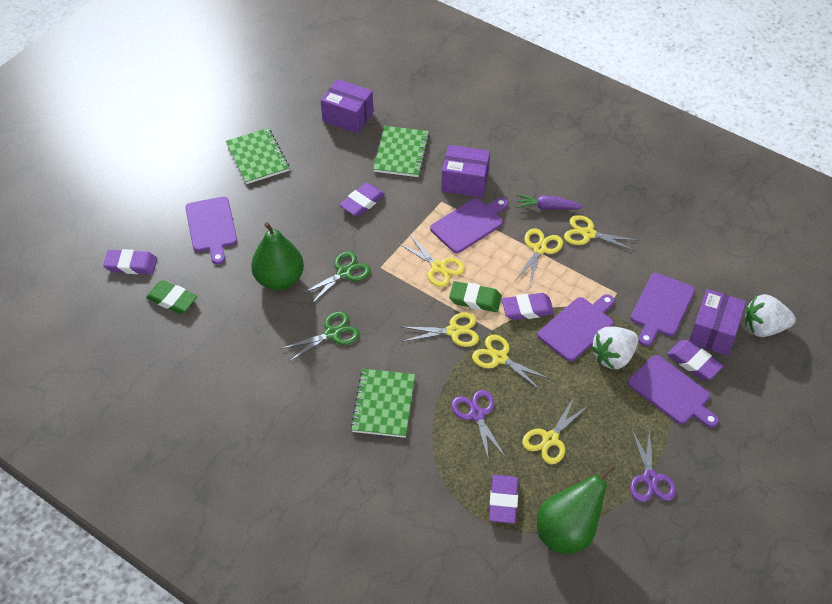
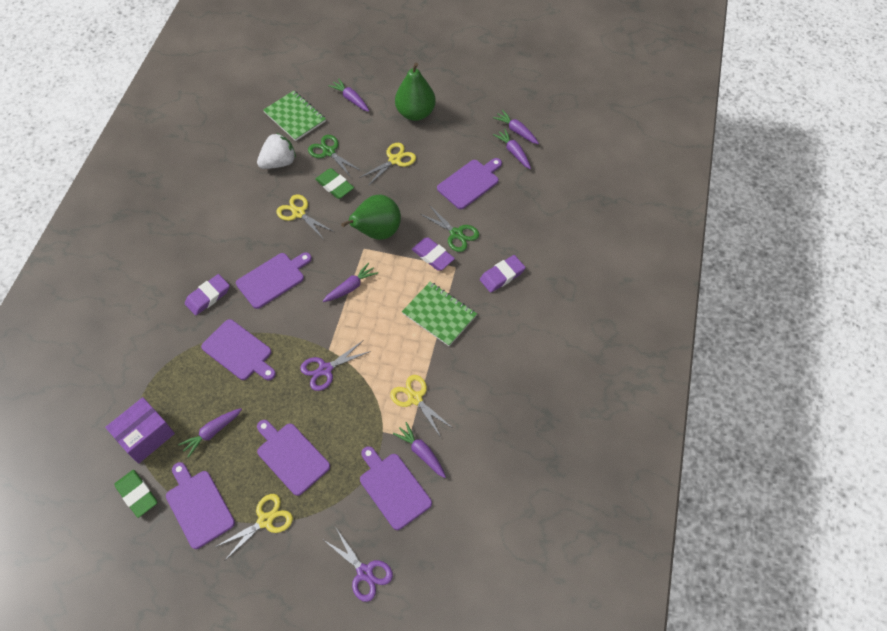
green notebook: 3 -> 2
purple box: 3 -> 1
purple carrot: 1 -> 6
purple cutting board: 5 -> 6
purple eraser: 5 -> 3
white strawberry: 2 -> 1
yellow scissors: 6 -> 4

